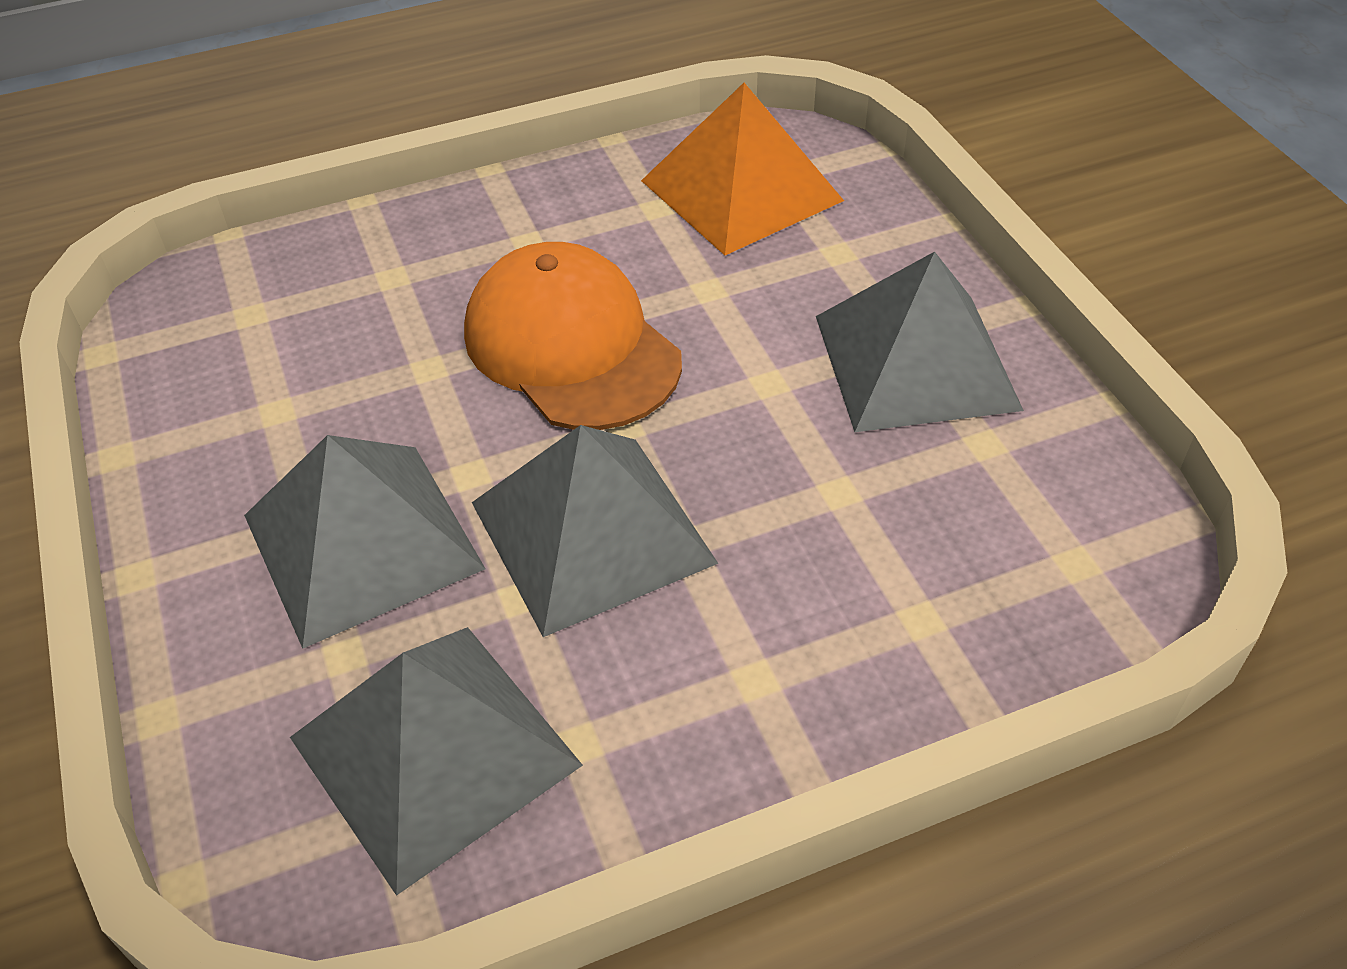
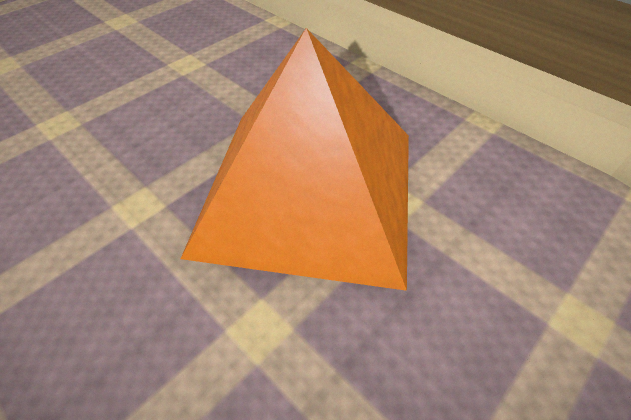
grey pyramid: 4 -> 0
orange cap: 1 -> 0

